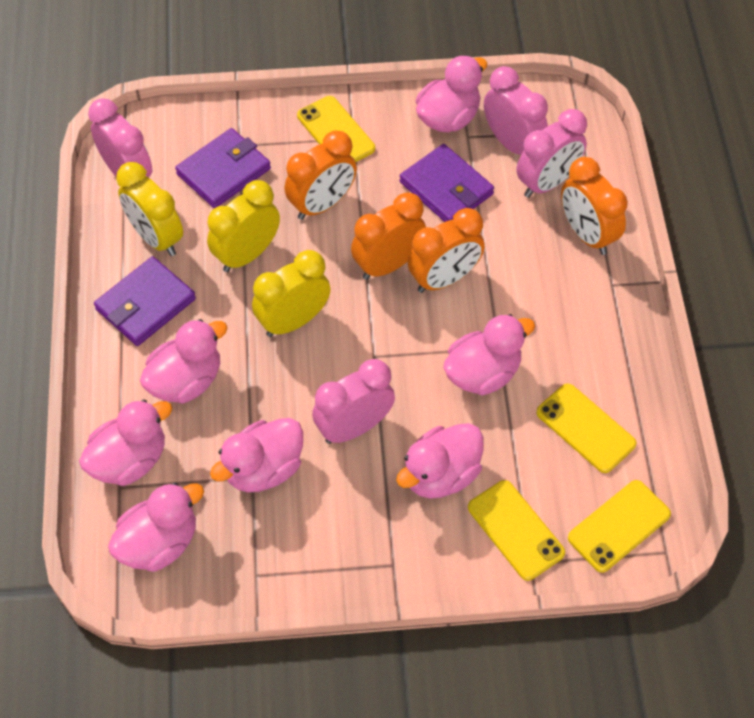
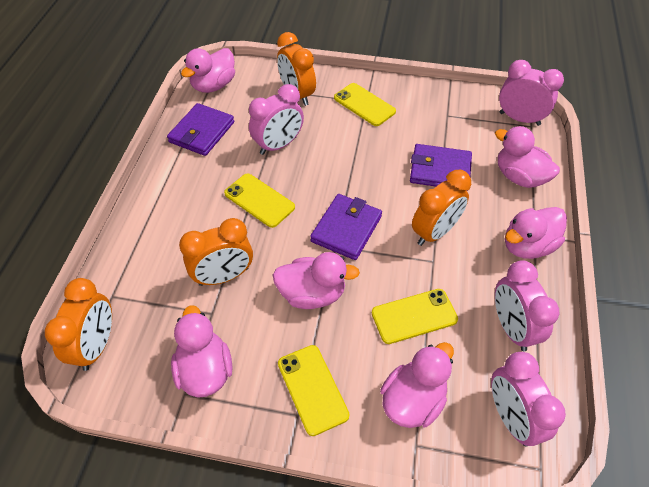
pink duck: 7 -> 6
yellow clock: 3 -> 0

